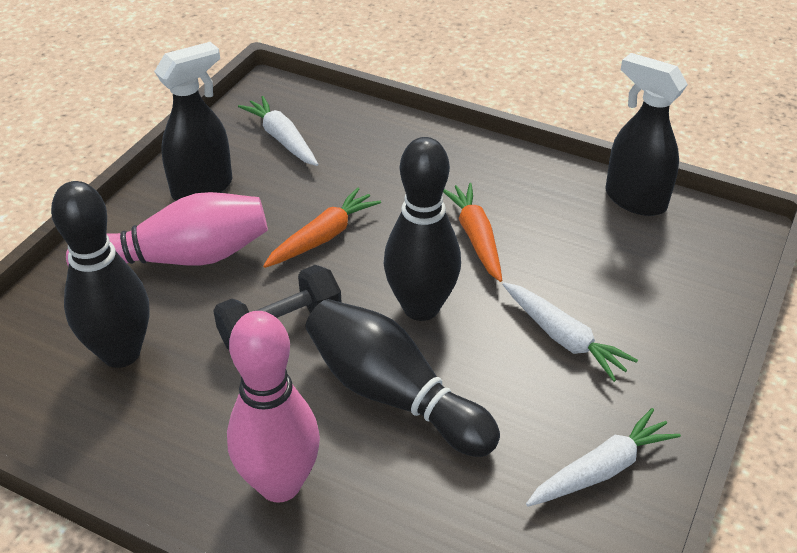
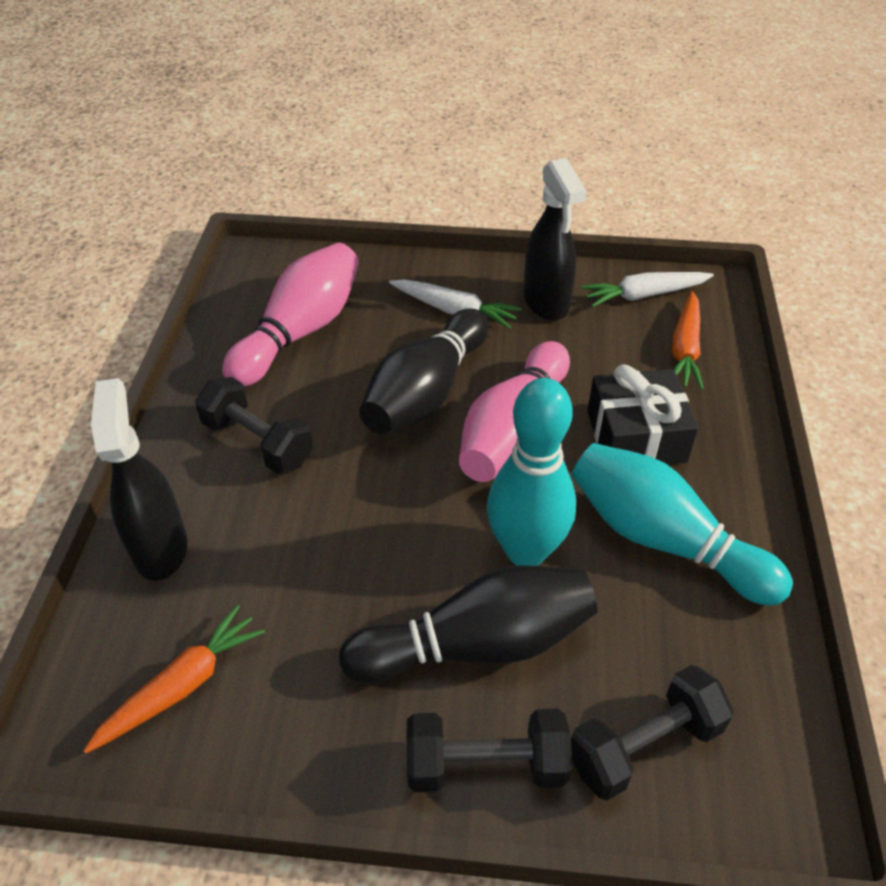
black bowling pin: 3 -> 2
black dumbbell: 1 -> 3
black gift: 0 -> 1
turquoise bowling pin: 0 -> 2
white carrot: 3 -> 2

